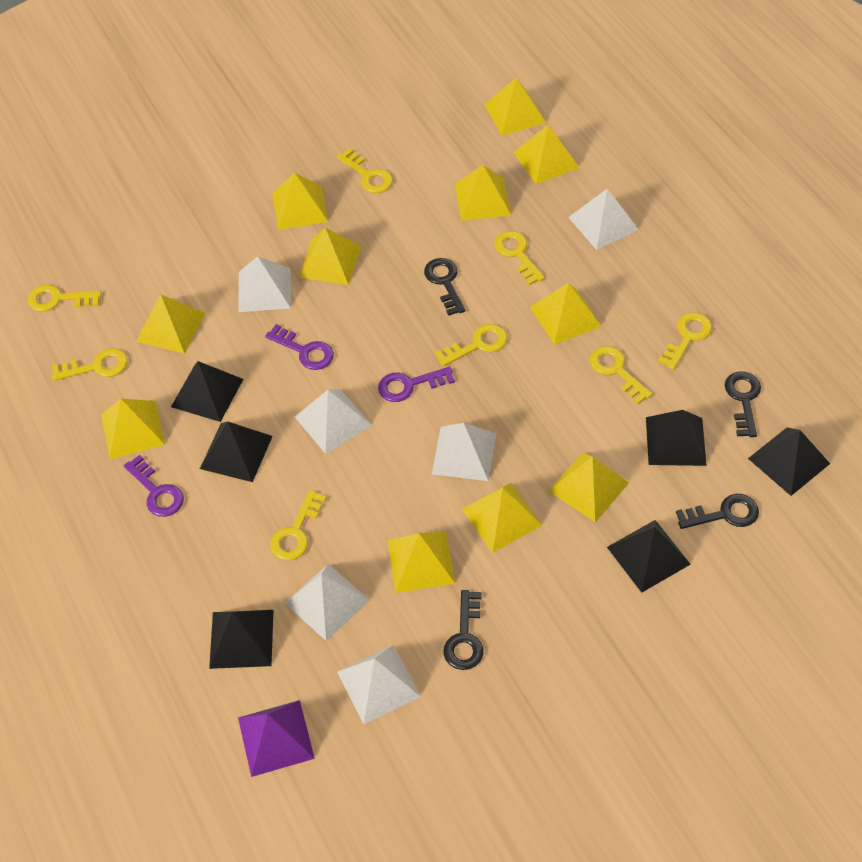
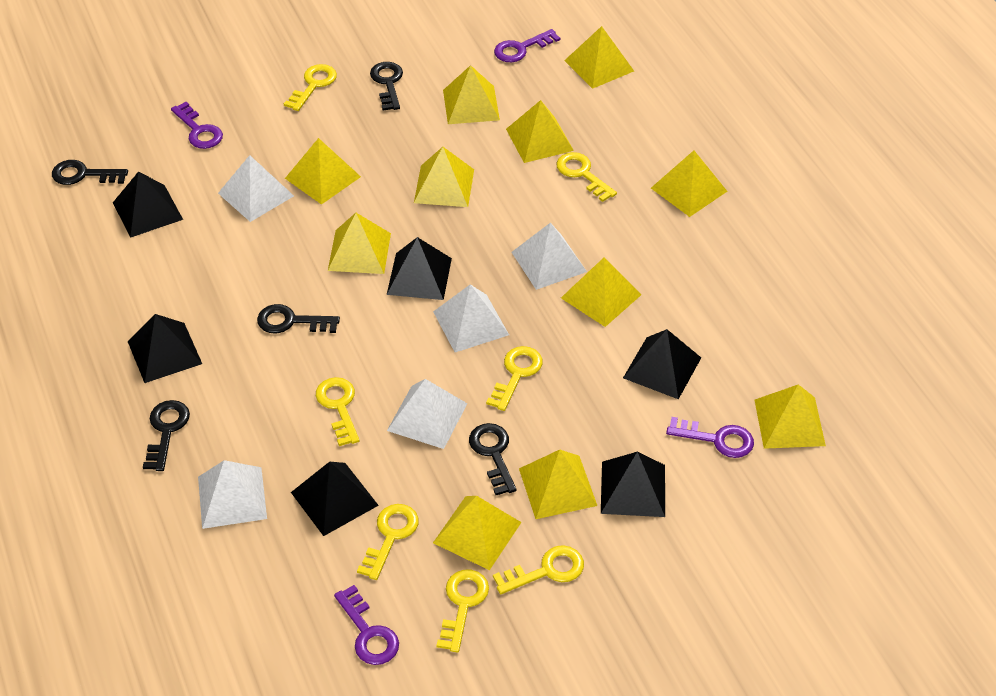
black key: 4 -> 5
purple key: 3 -> 4
purple pyramid: 1 -> 0
white pyramid: 6 -> 5
yellow key: 8 -> 7

